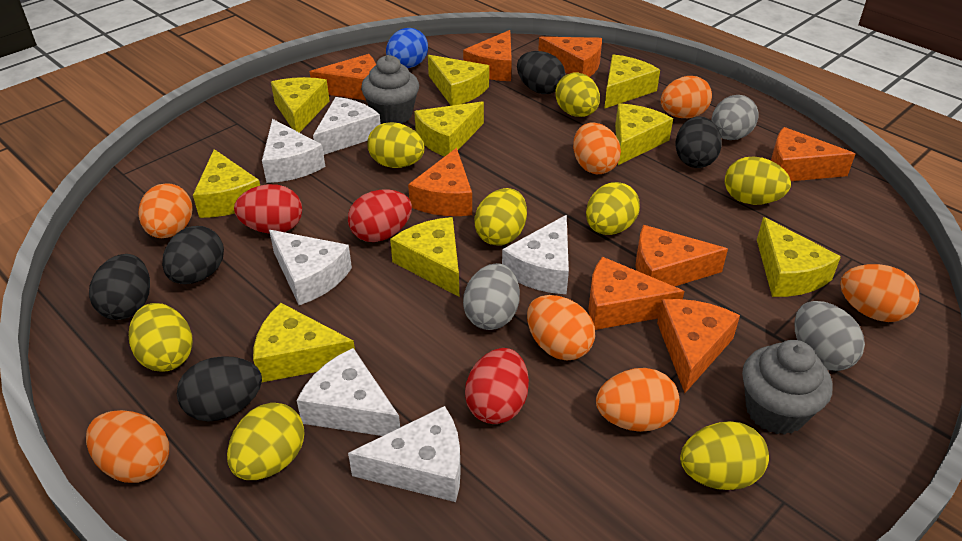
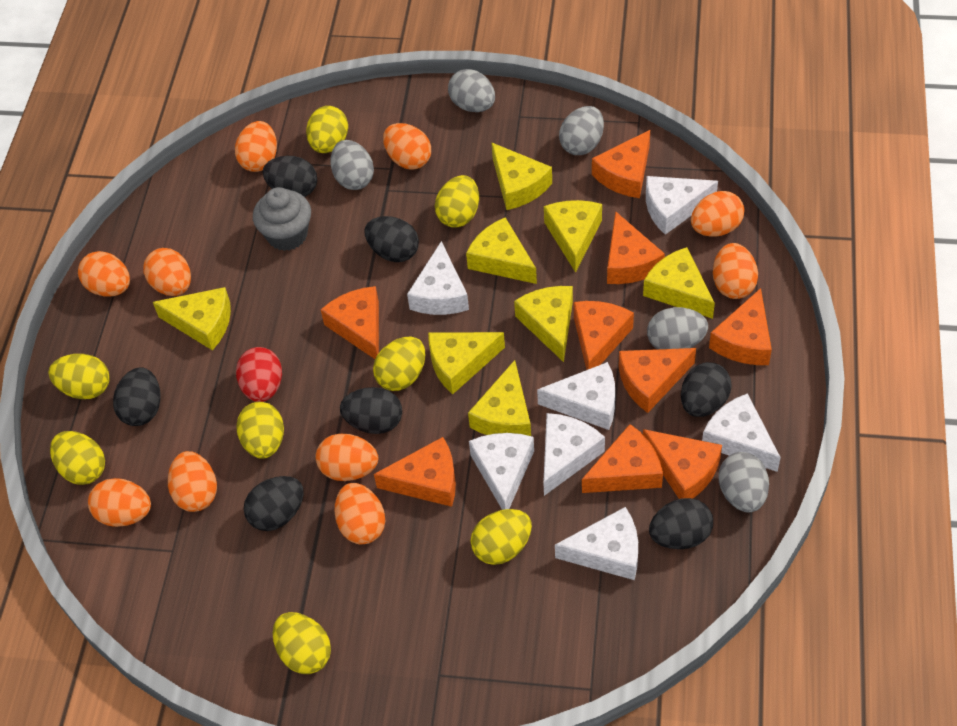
black egg: 5 -> 7
blue egg: 1 -> 0
grey cupcake: 2 -> 1
grey egg: 3 -> 5
orange cheese: 8 -> 9
orange egg: 7 -> 10
red egg: 3 -> 1
white cheese: 6 -> 7
yellow cheese: 9 -> 8

